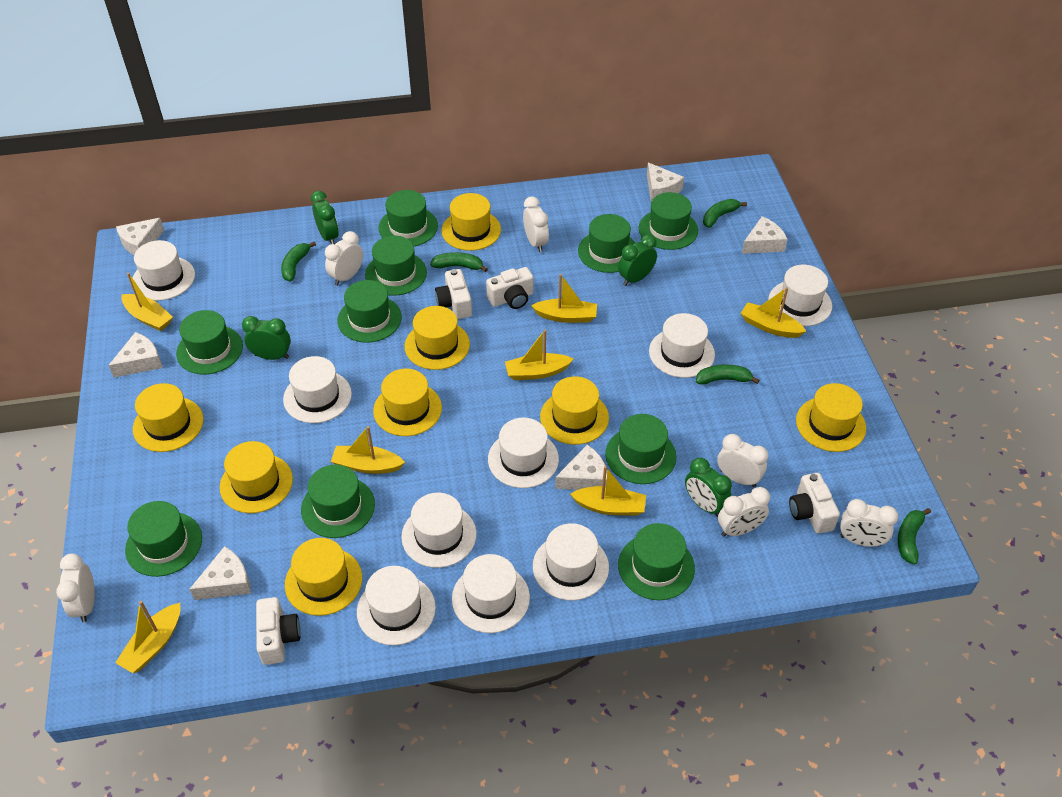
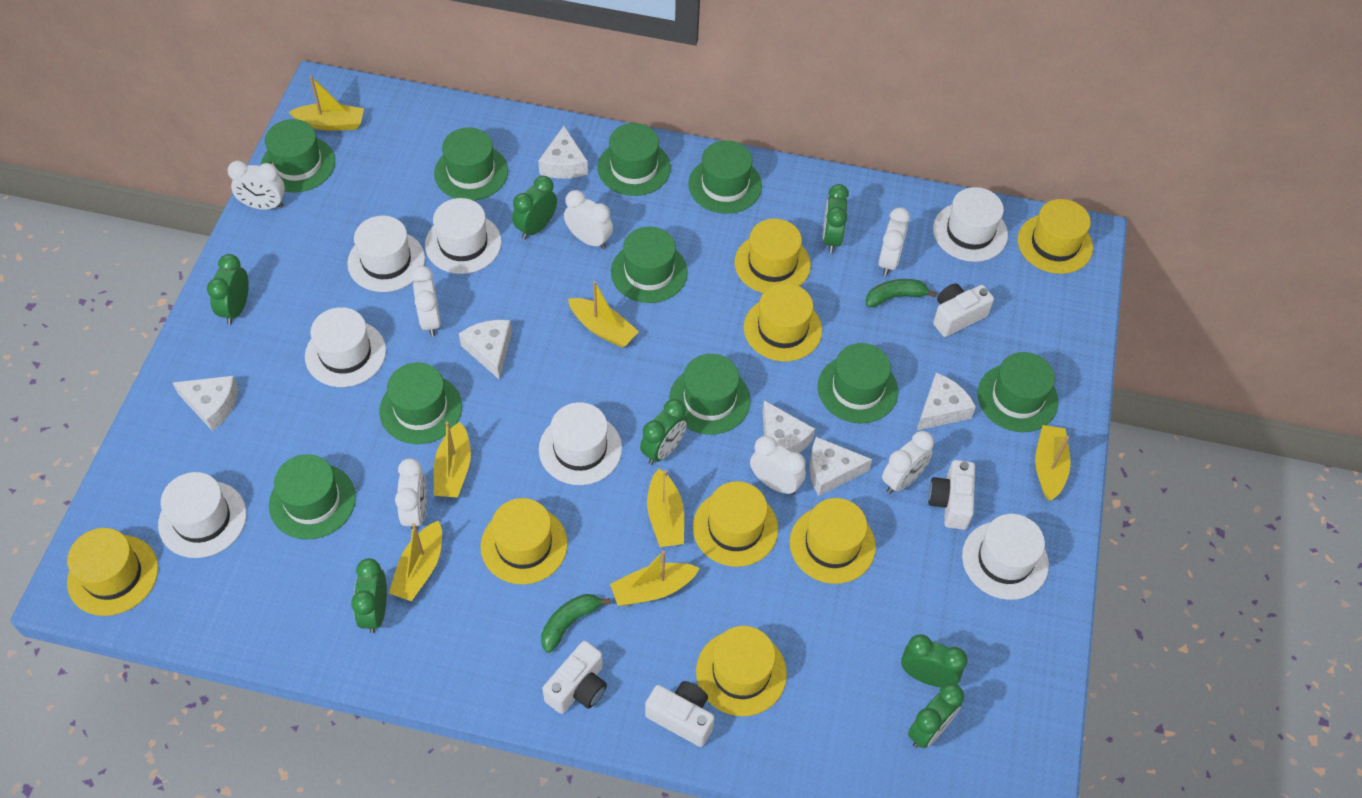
green banana: 5 -> 2
green clock: 4 -> 7
white clock: 6 -> 7
white hat: 9 -> 7

